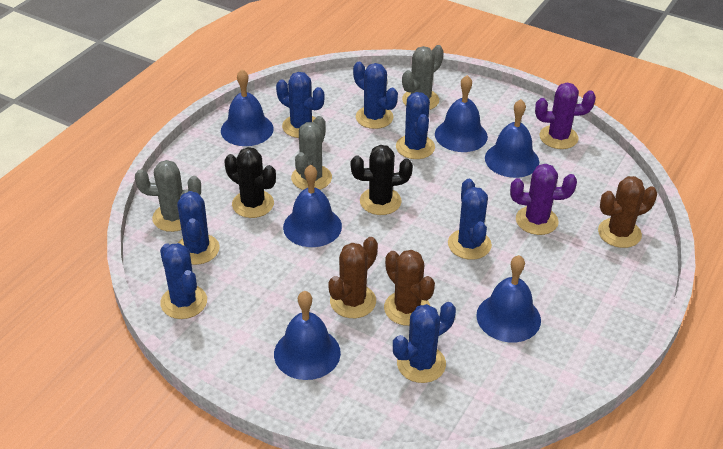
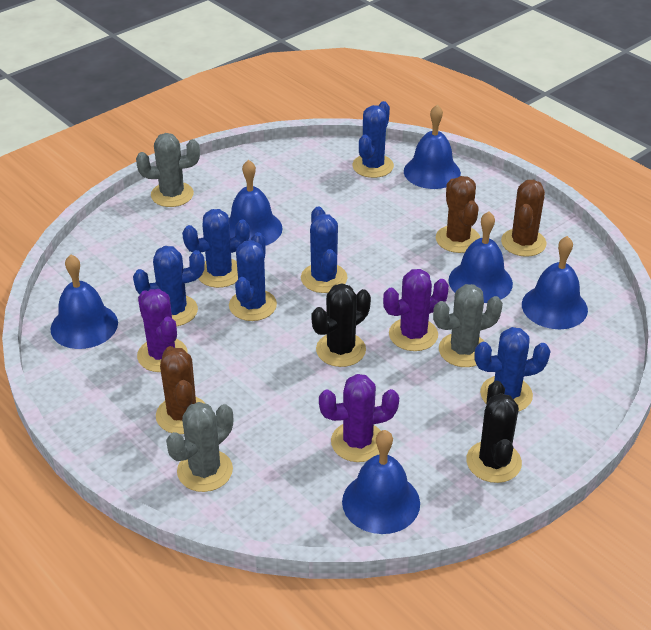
blue cactus: 7 -> 6
purple cactus: 2 -> 3

